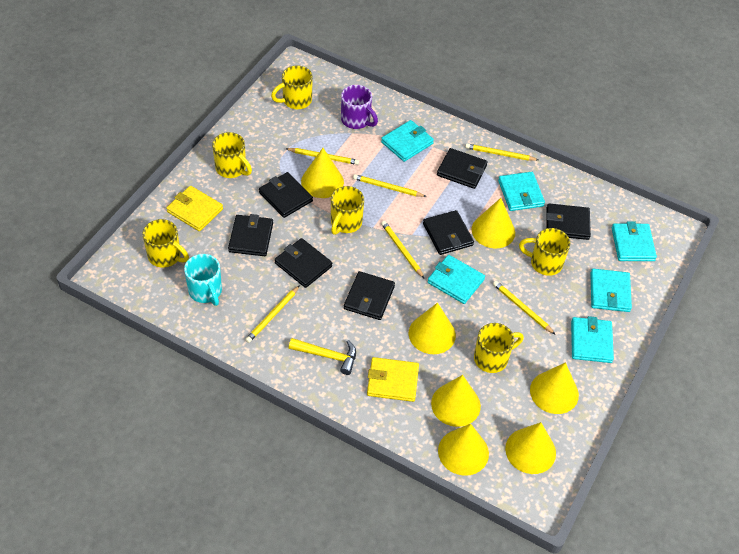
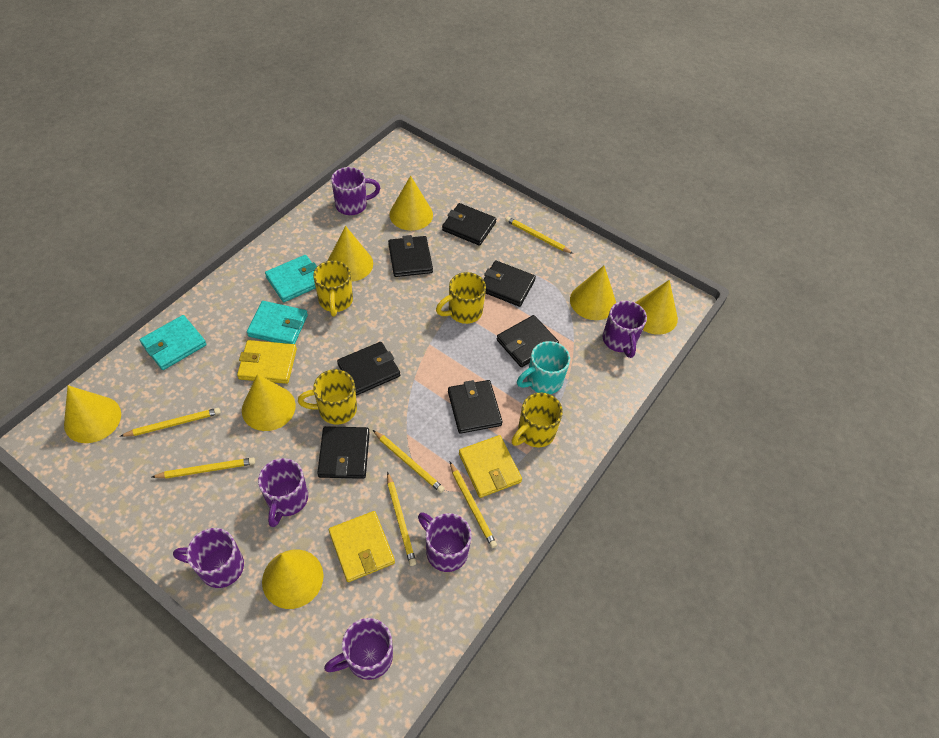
purple mug: 1 -> 6
turquoise wallet: 6 -> 3
yellow hammer: 1 -> 0
yellow mug: 6 -> 4
yellow wallet: 2 -> 3

